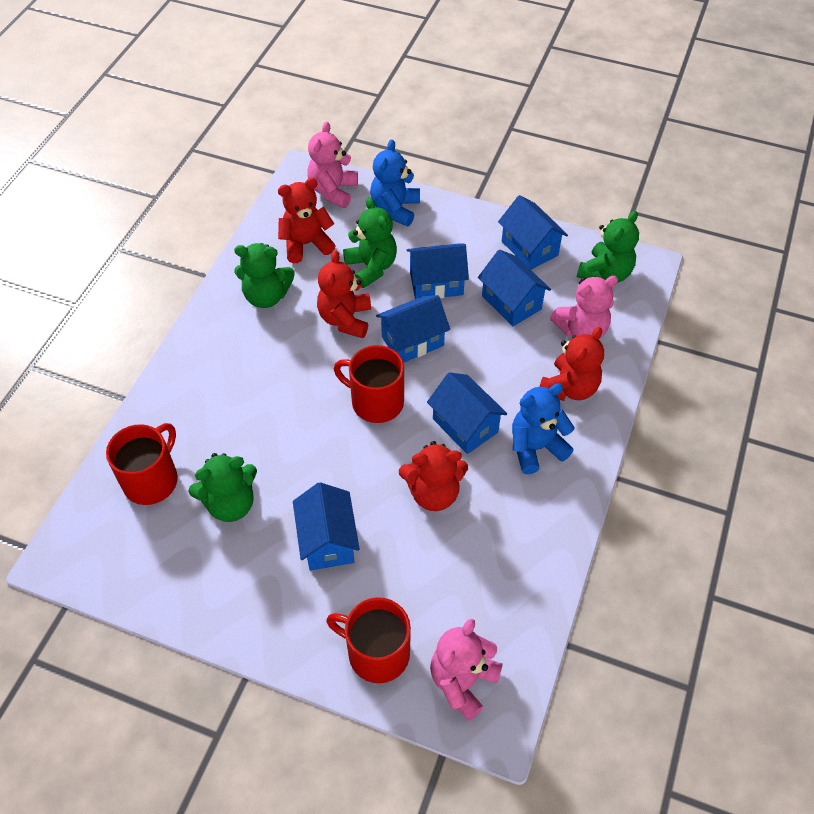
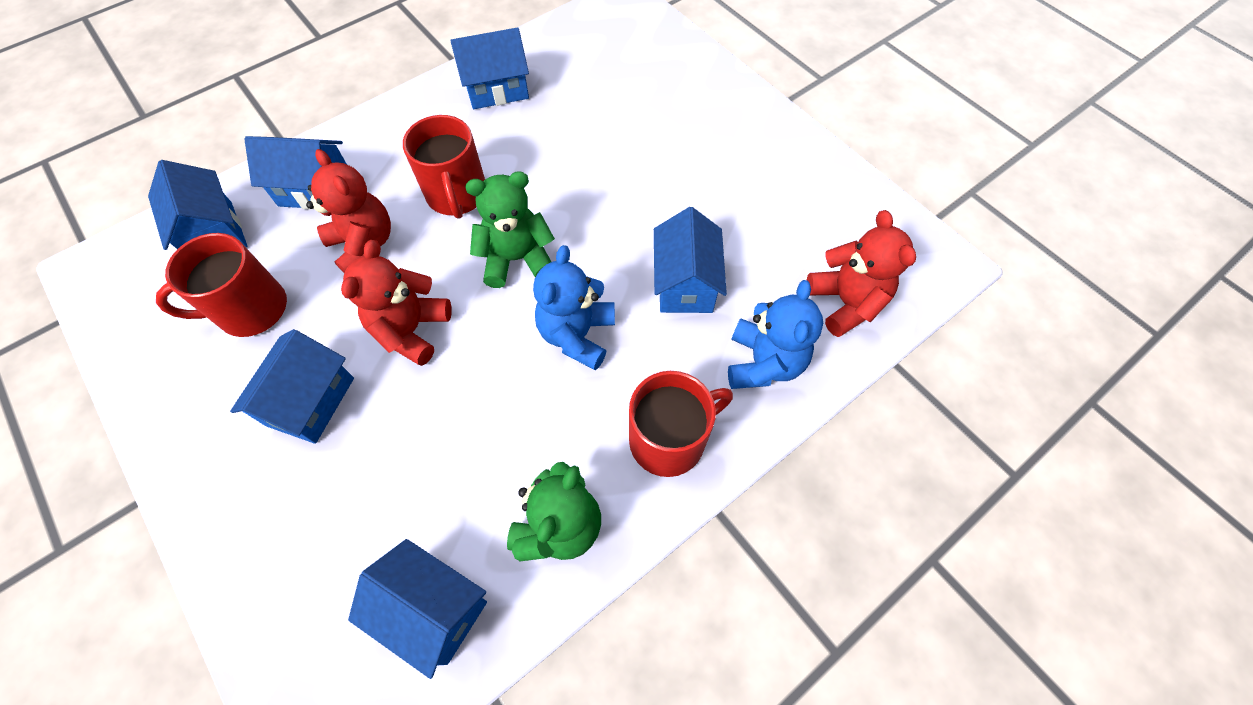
green teddy bear: 4 -> 2
pink teddy bear: 3 -> 0
red teddy bear: 4 -> 3

